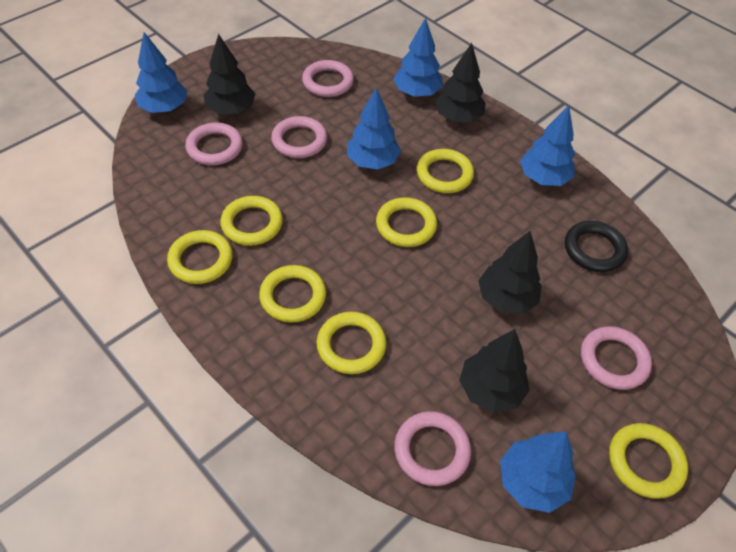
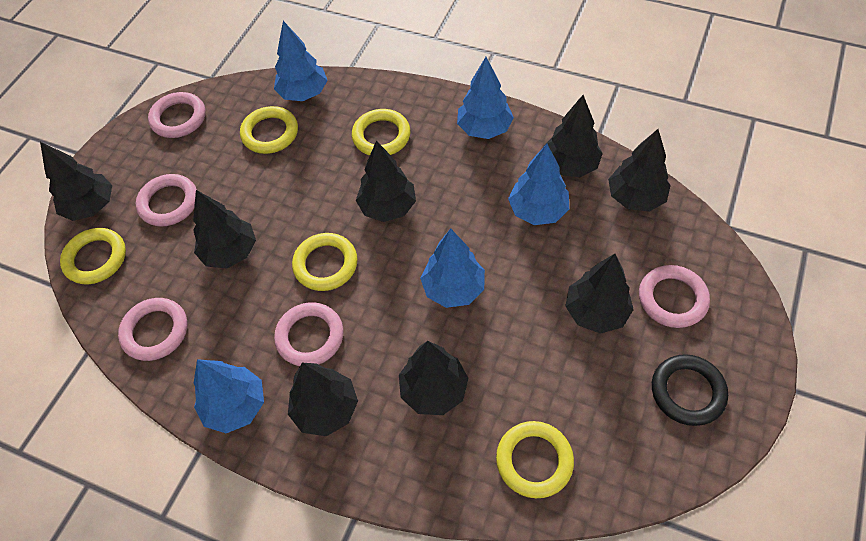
black tree: 4 -> 8
yellow ring: 7 -> 5

